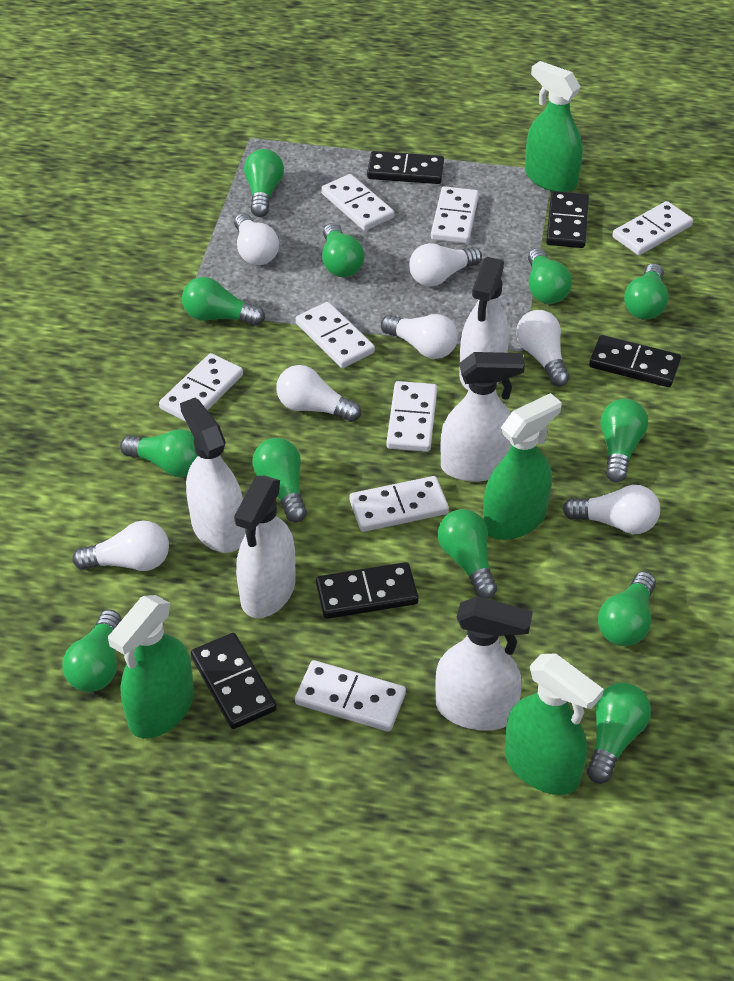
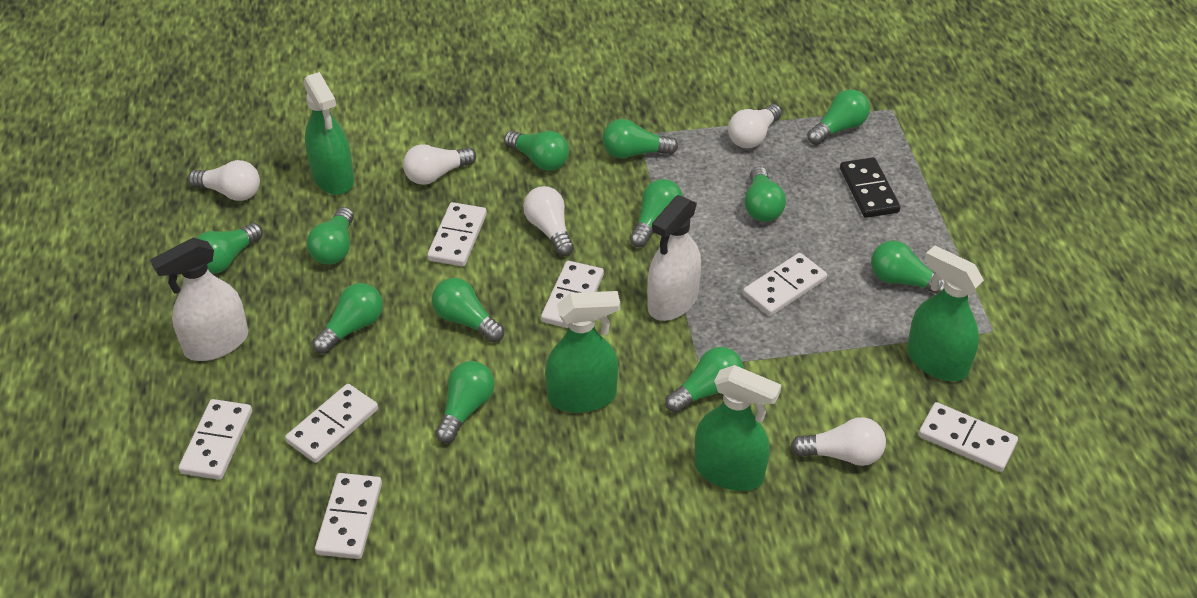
black domino: 5 -> 1
white domino: 8 -> 7
white light bulb: 7 -> 5
white spray bottle: 5 -> 2

